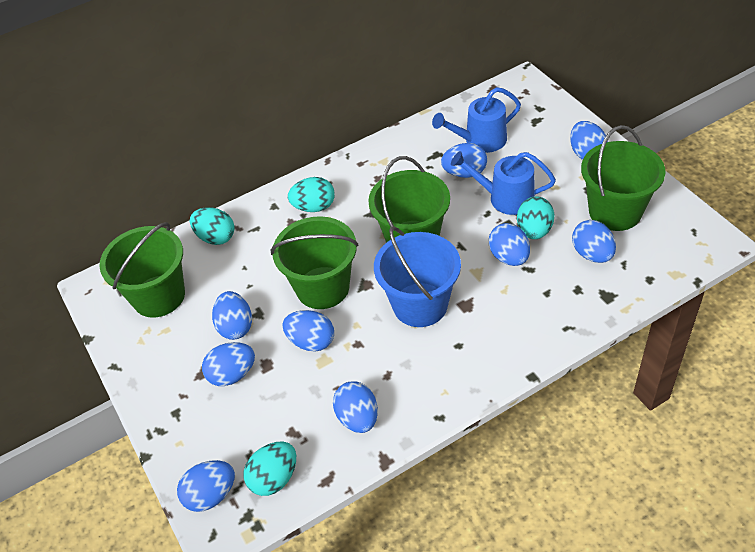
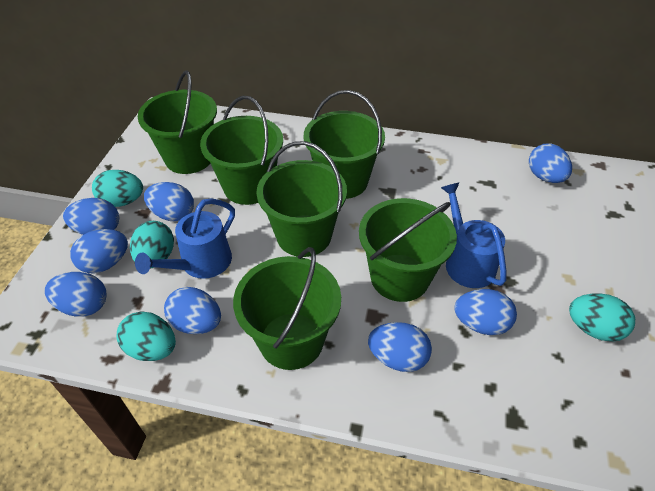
blue bucket: 1 -> 0
blue egg: 9 -> 8
green bucket: 4 -> 6

